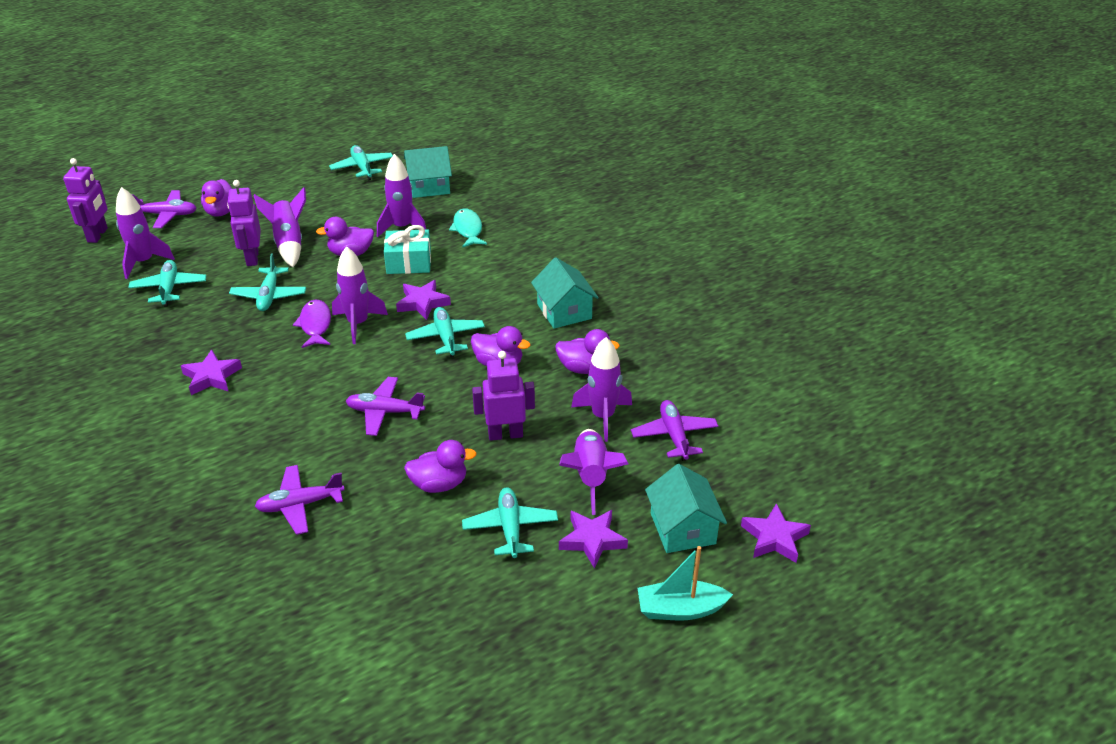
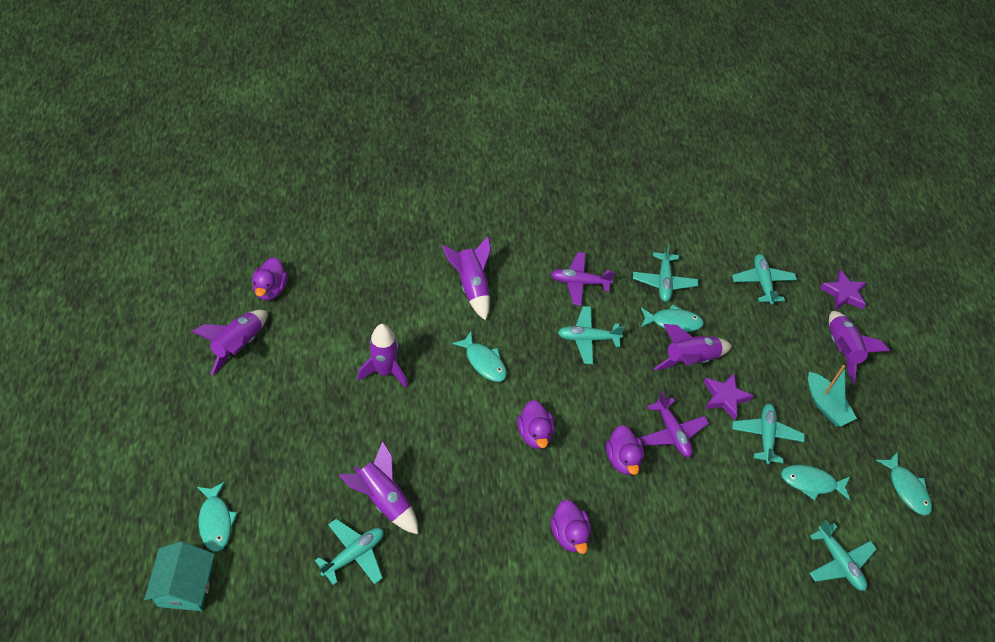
purple duck: 5 -> 4
purple fish: 1 -> 0
purple plane: 4 -> 2
purple robot: 3 -> 0
purple star: 4 -> 2
turquoise fish: 1 -> 5
turquoise gift: 1 -> 0
turquoise house: 3 -> 1
turquoise plane: 5 -> 6

